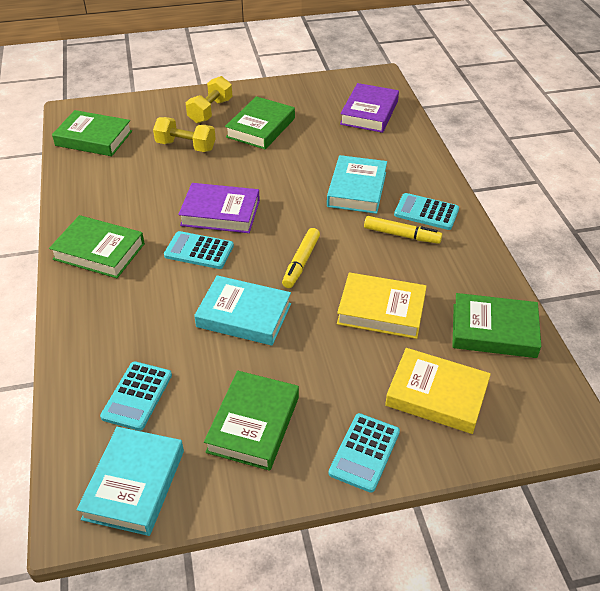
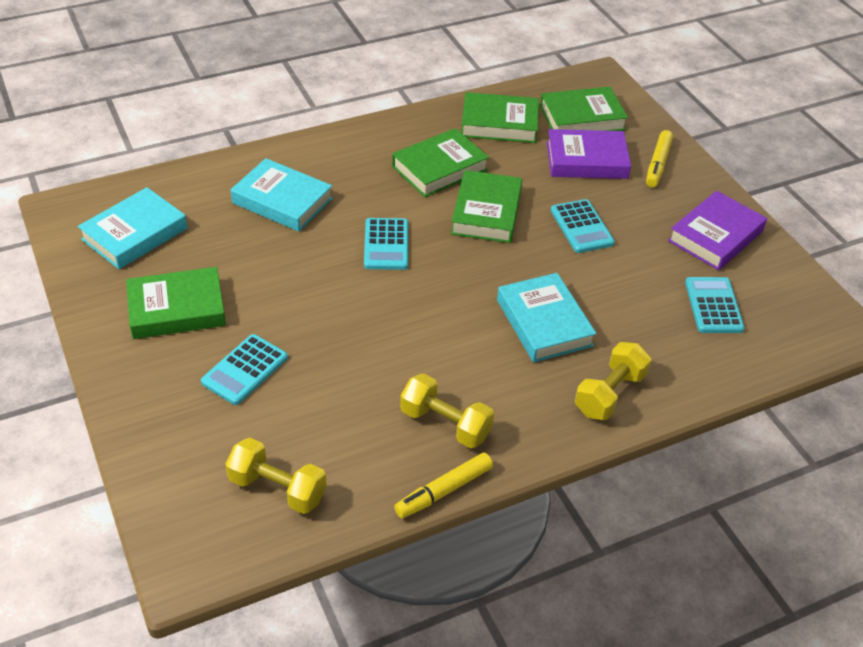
yellow book: 2 -> 0
yellow dumbbell: 2 -> 3

